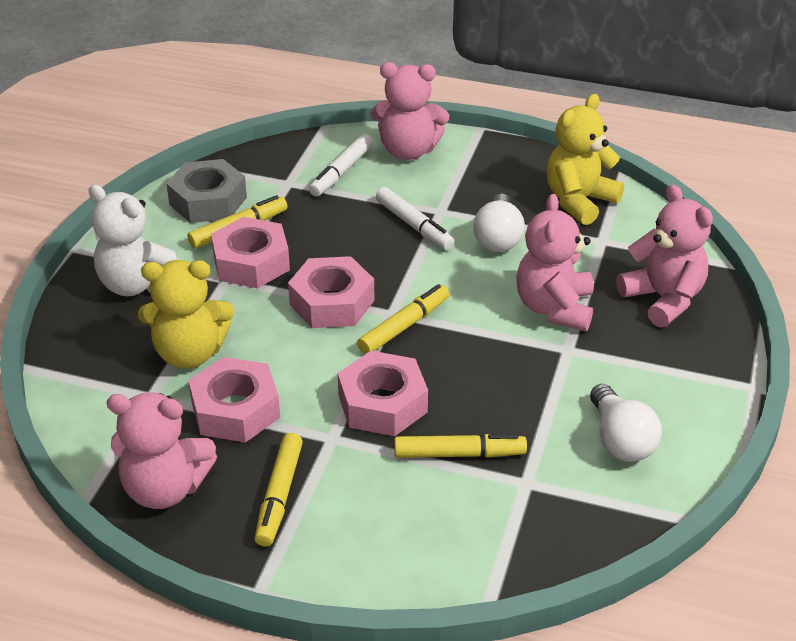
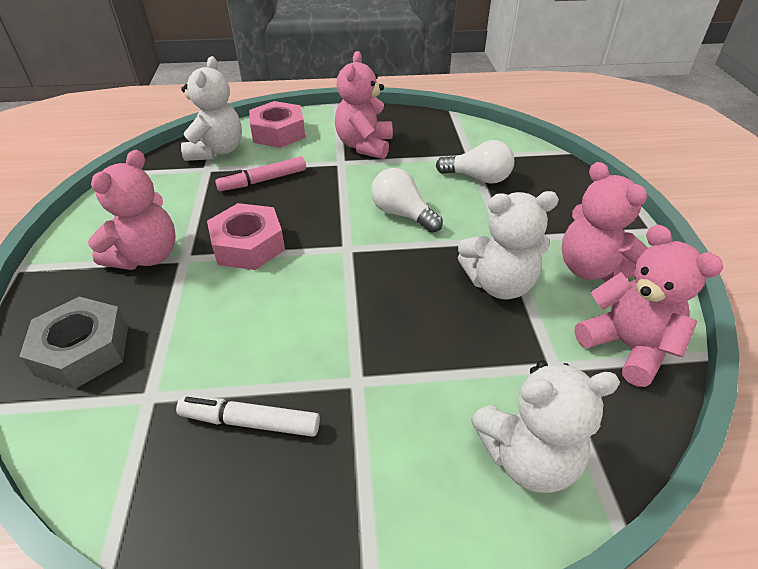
pink marker: 0 -> 1
pink nut: 4 -> 2
white marker: 2 -> 1
white teddy bear: 1 -> 3
yellow marker: 4 -> 0
yellow teddy bear: 2 -> 0

